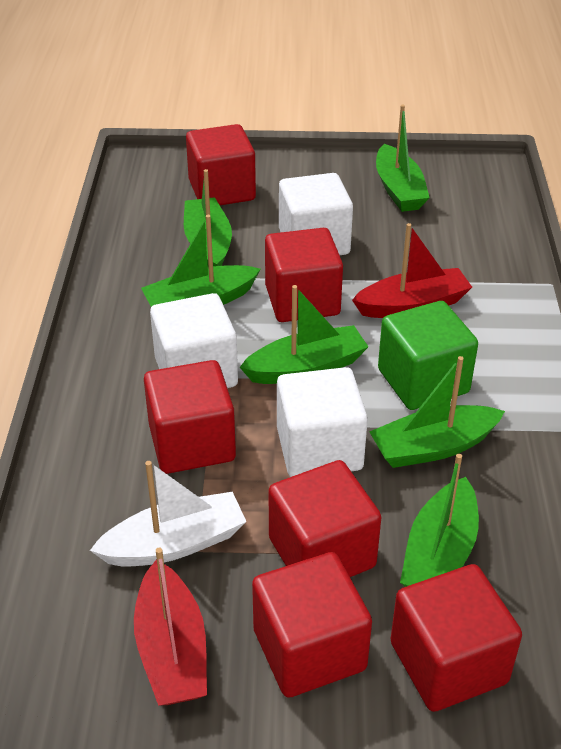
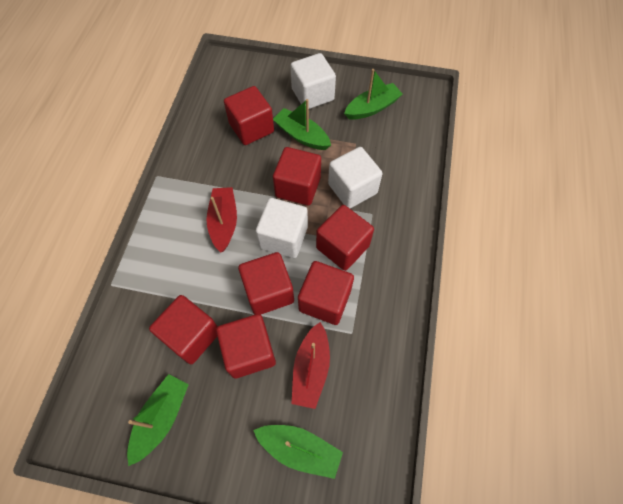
green boat: 6 -> 4
green cube: 1 -> 0
red cube: 6 -> 7
white boat: 1 -> 0

